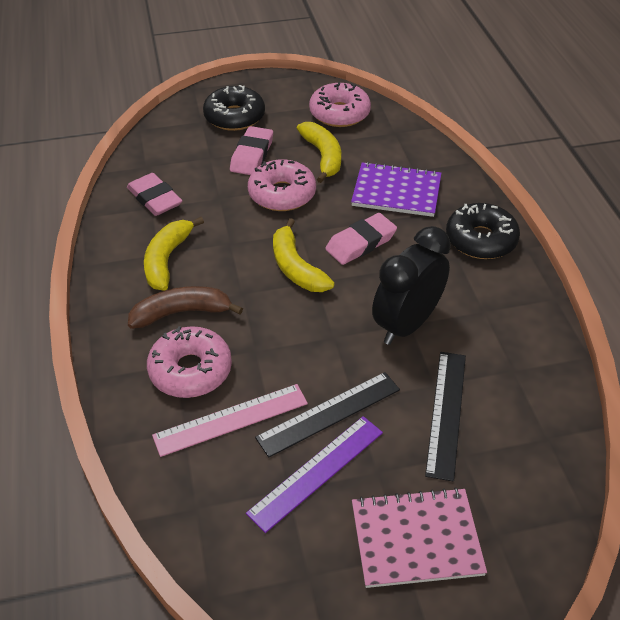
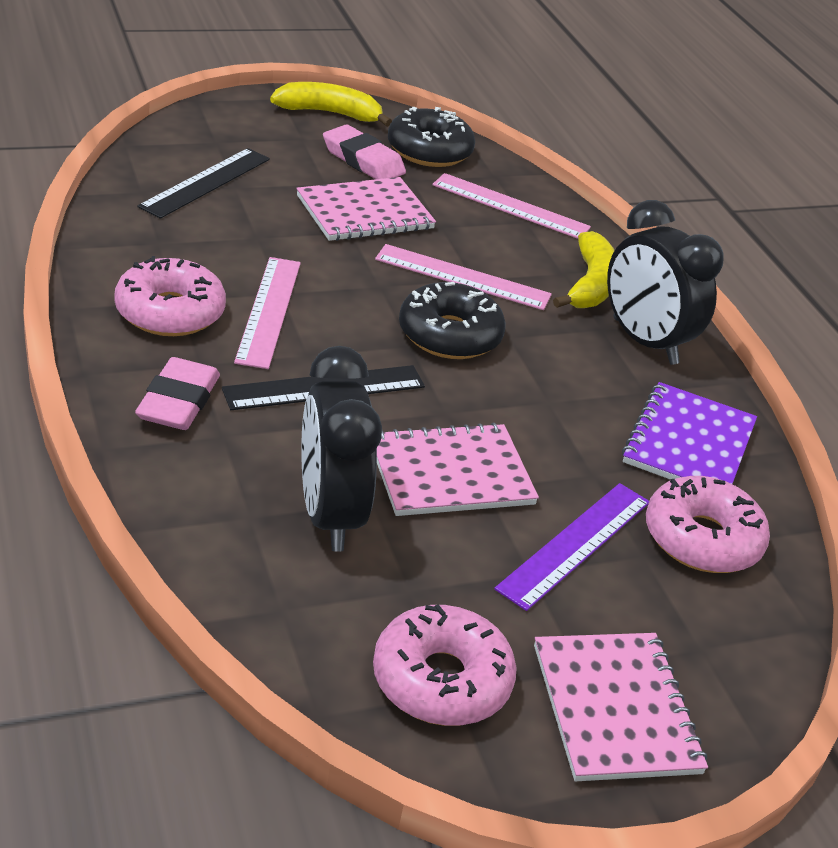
black clock: 1 -> 2
brown banana: 1 -> 0
pink eraser: 3 -> 2
pink notebook: 1 -> 3
pink ruler: 1 -> 3
yellow banana: 3 -> 2

